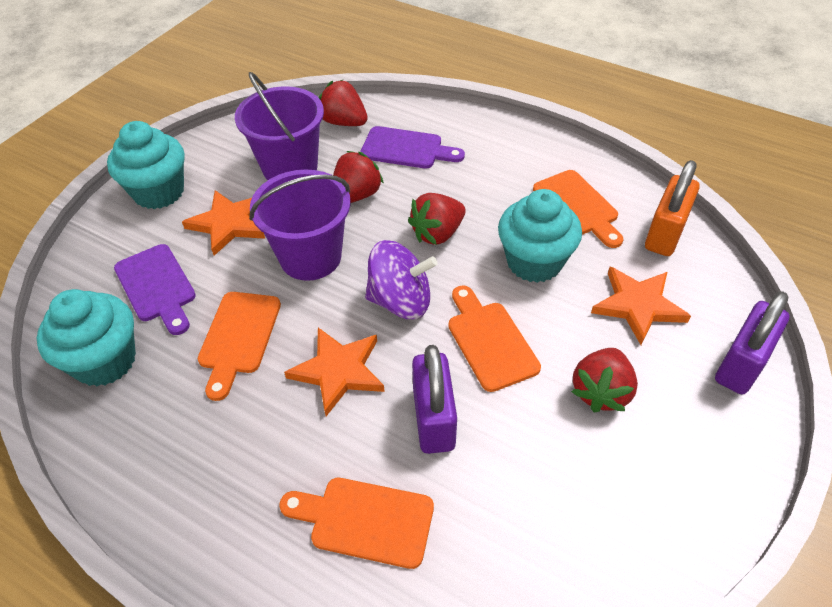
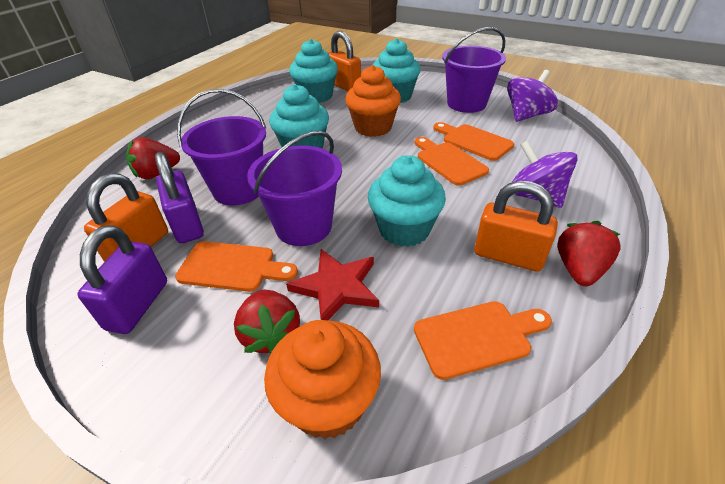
orange cupcake: 0 -> 2
orange padlock: 1 -> 3
orange star: 3 -> 0
purple bucket: 2 -> 3
purple cutting board: 2 -> 0
purple spinning top: 1 -> 2
red star: 0 -> 1
red strawberry: 4 -> 3
turquoise cupcake: 3 -> 4

